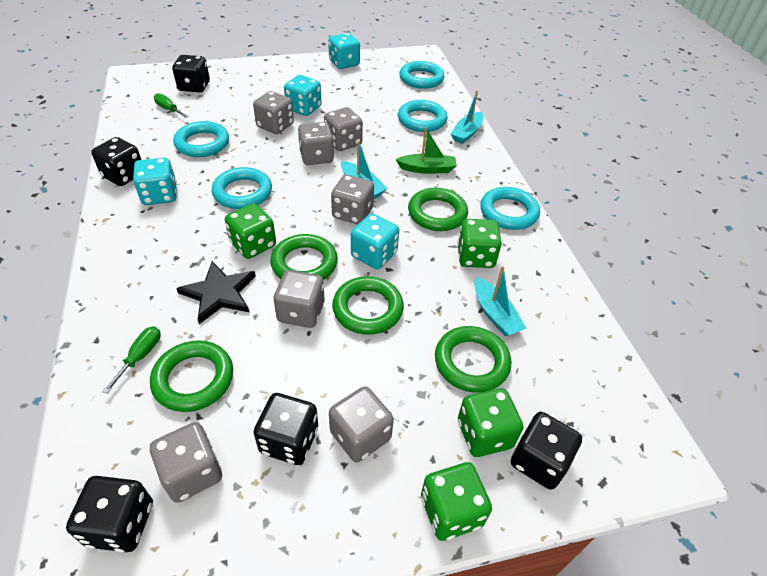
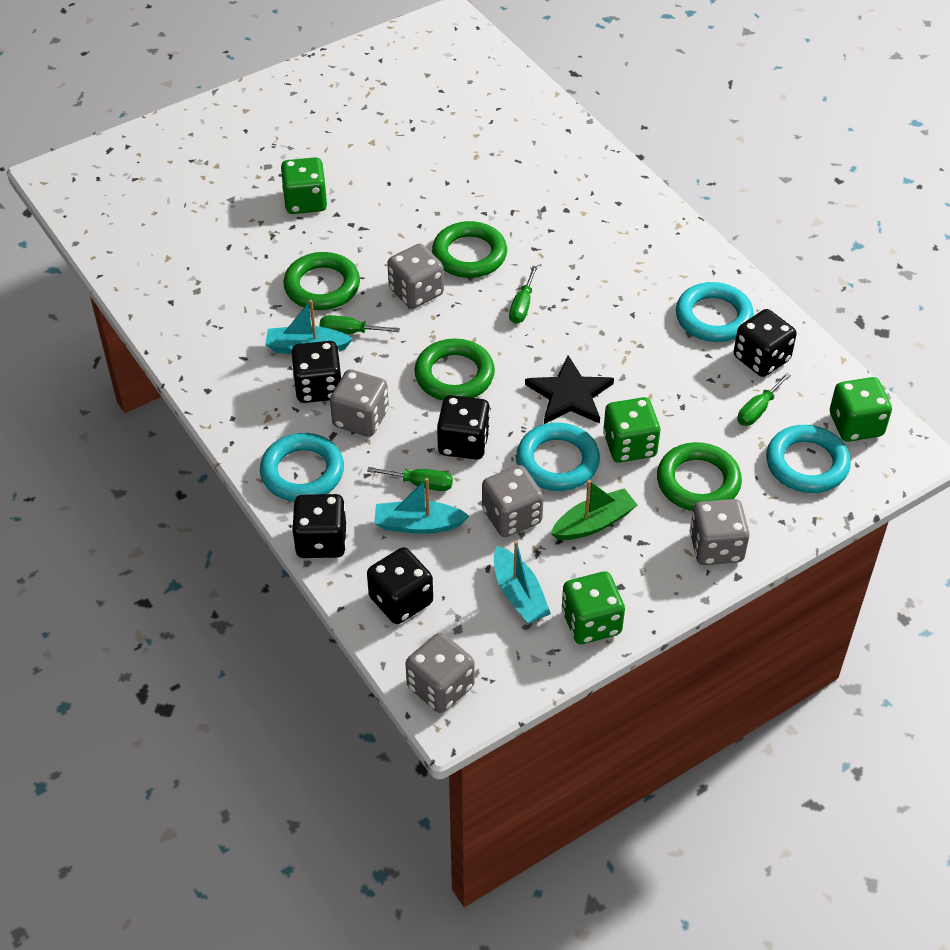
green ring: 5 -> 4
green screwdriver: 2 -> 4
grey dice: 7 -> 5
turquoise dice: 4 -> 0
turquoise ring: 5 -> 4

